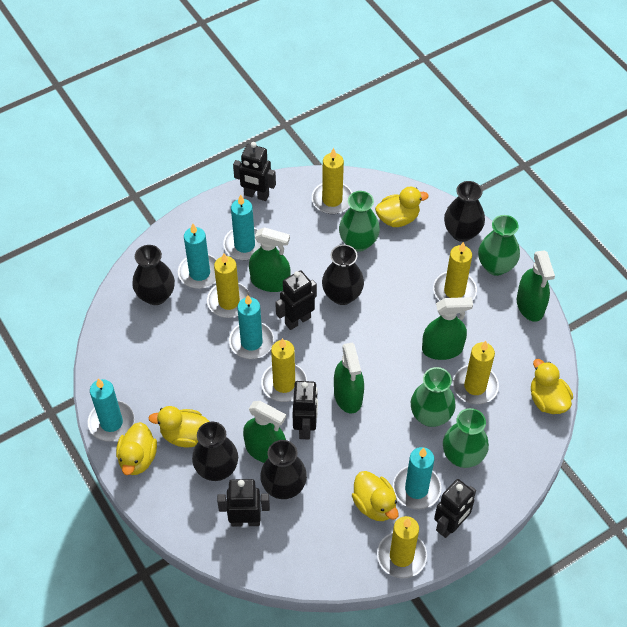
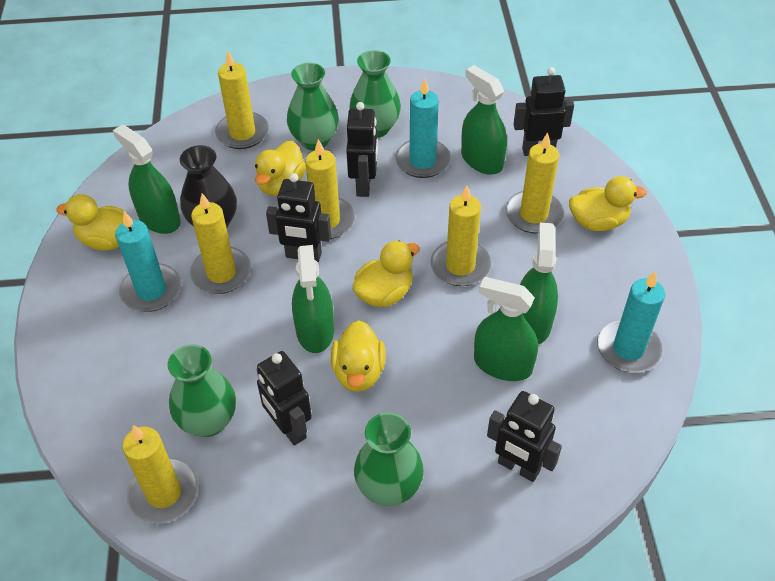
black vase: 5 -> 1
turquoise candle: 5 -> 3

